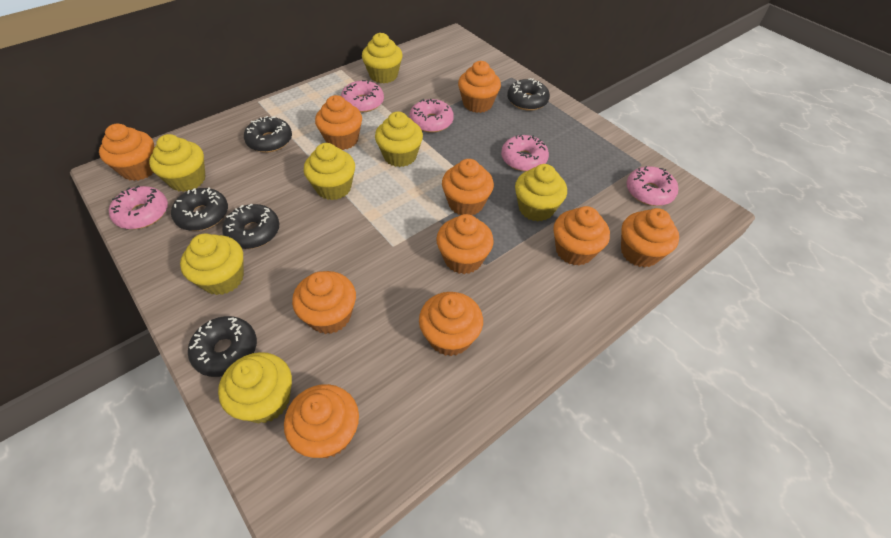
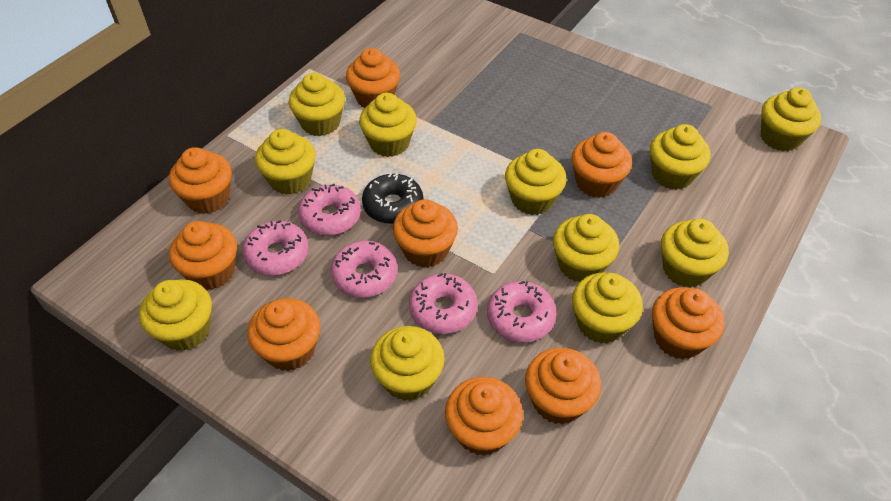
black donut: 5 -> 1
orange cupcake: 10 -> 9
yellow cupcake: 7 -> 11

